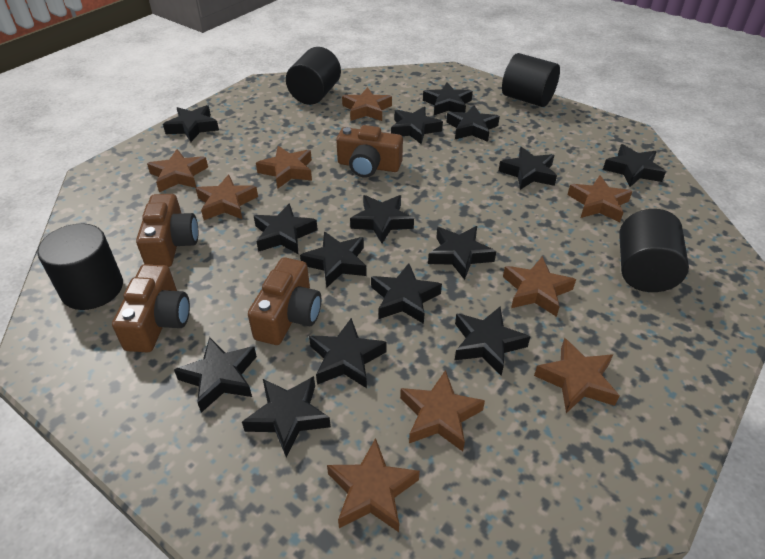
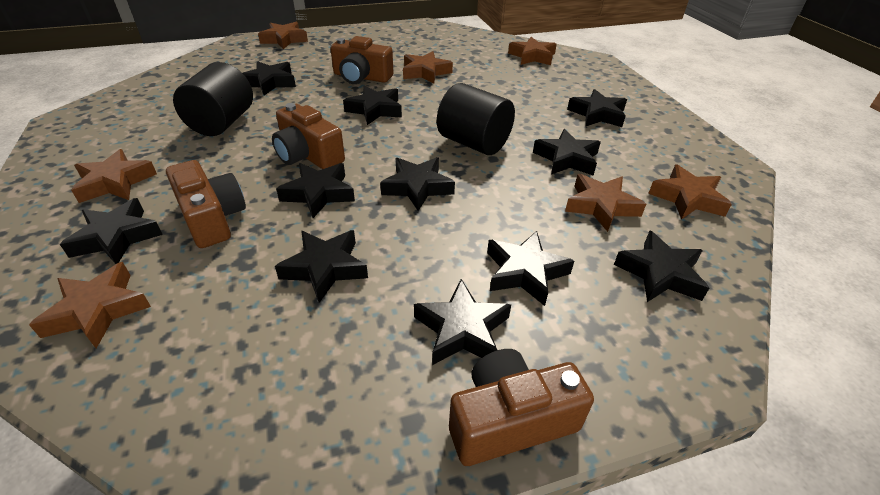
black cylinder: 4 -> 2
black star: 15 -> 11
brown star: 9 -> 7

